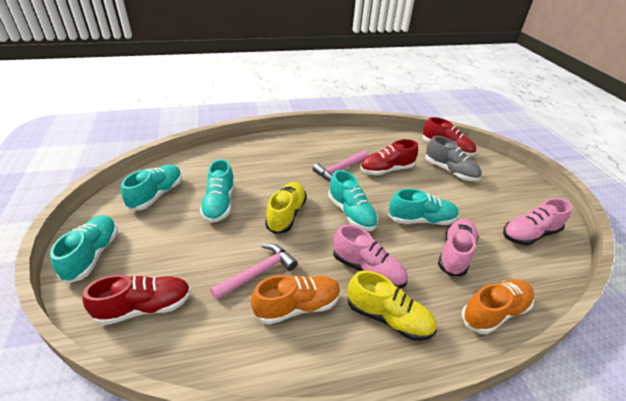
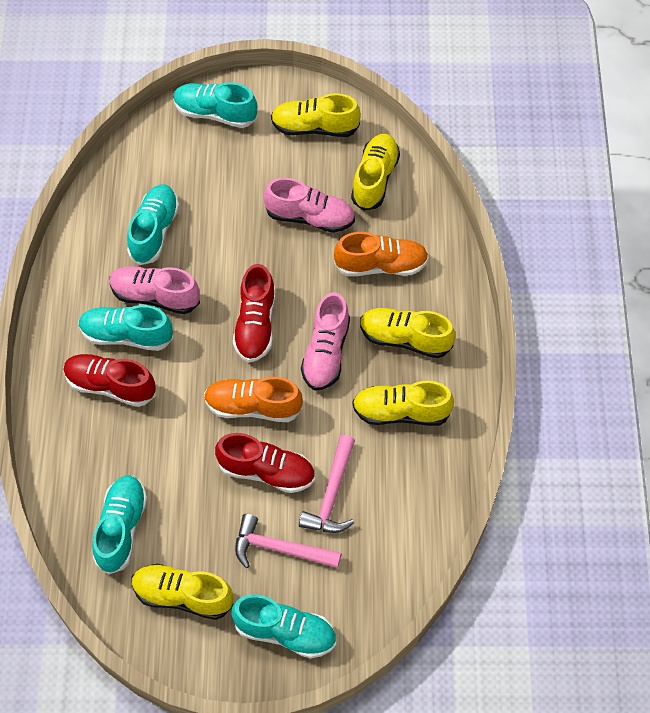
grey shoe: 1 -> 0
yellow shoe: 2 -> 5

